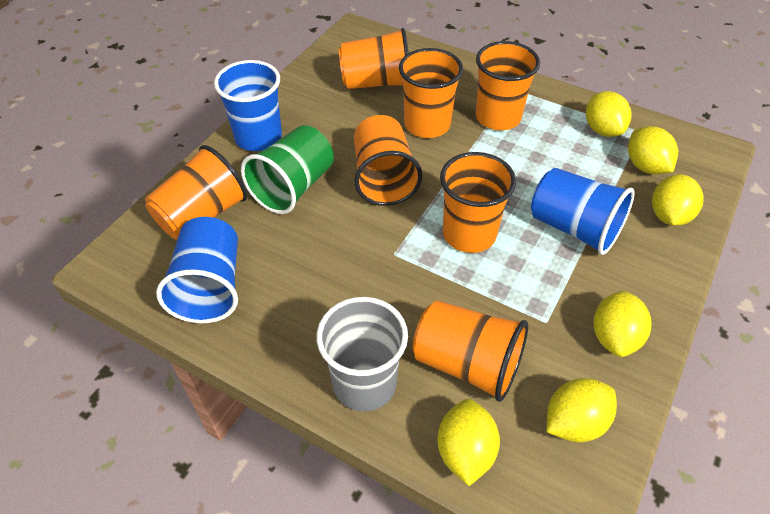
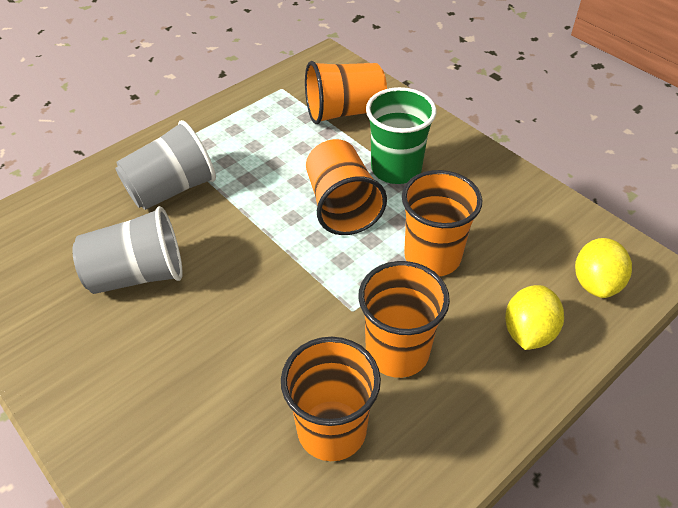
blue cup: 3 -> 0
grey cup: 1 -> 2
orange cup: 7 -> 5
yellow lemon: 6 -> 2

